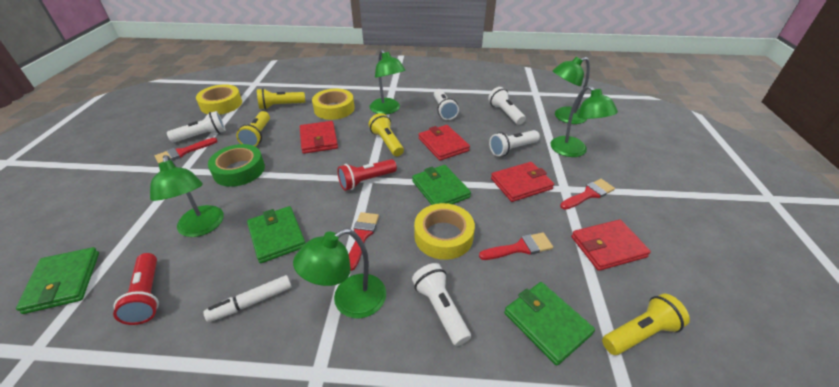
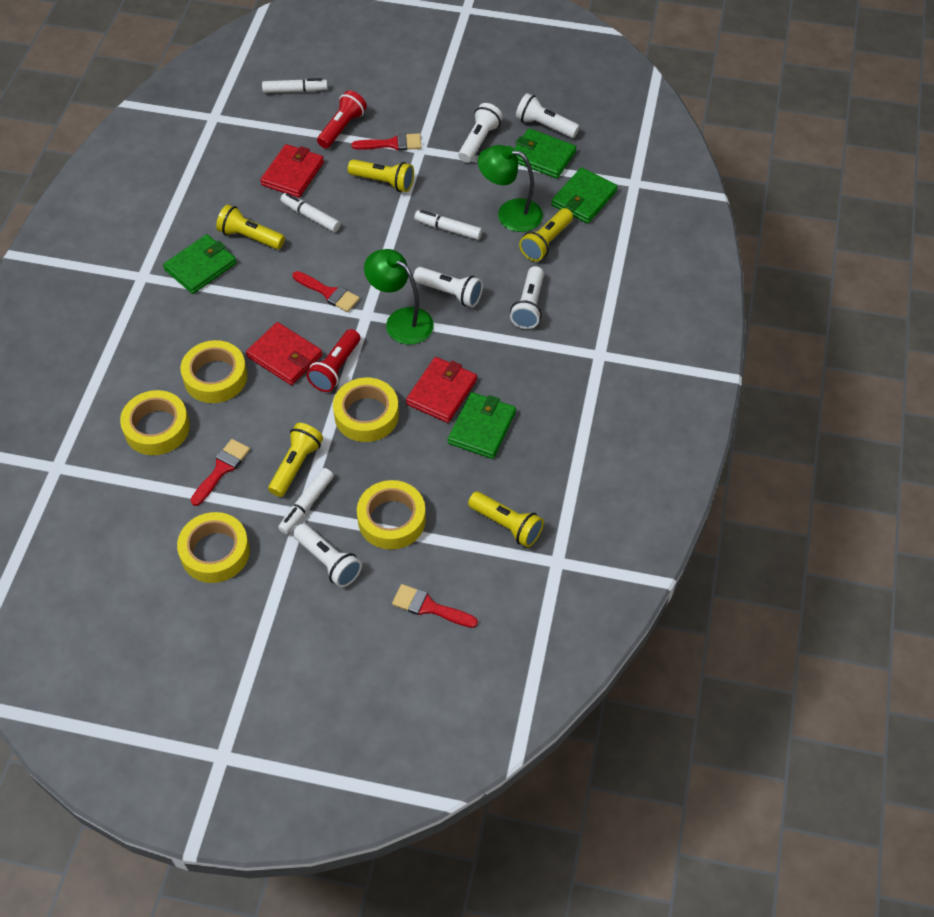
green lamp: 5 -> 2
green tape: 1 -> 0
red wallet: 4 -> 3
white marker: 1 -> 4
yellow flashlight: 4 -> 5
yellow tape: 3 -> 5

